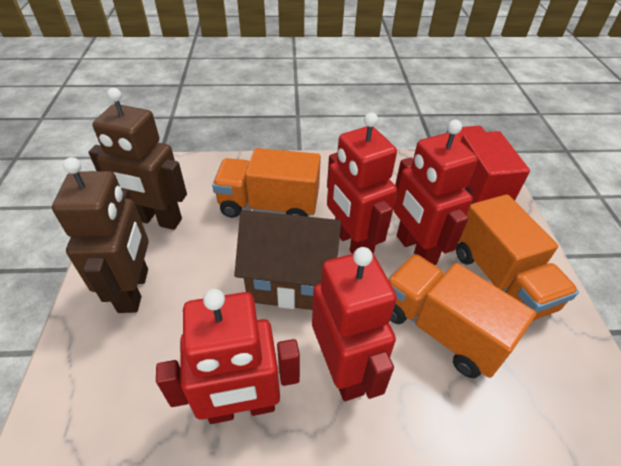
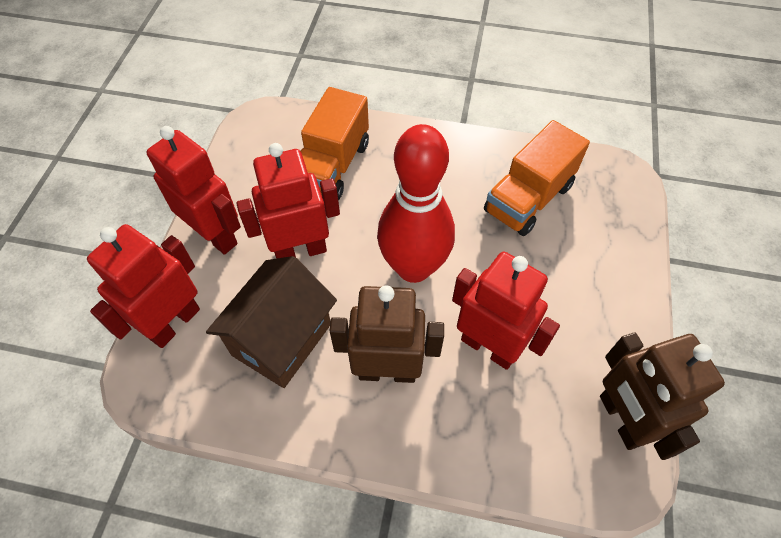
orange truck: 3 -> 2
red bowling pin: 0 -> 1
red truck: 1 -> 0

